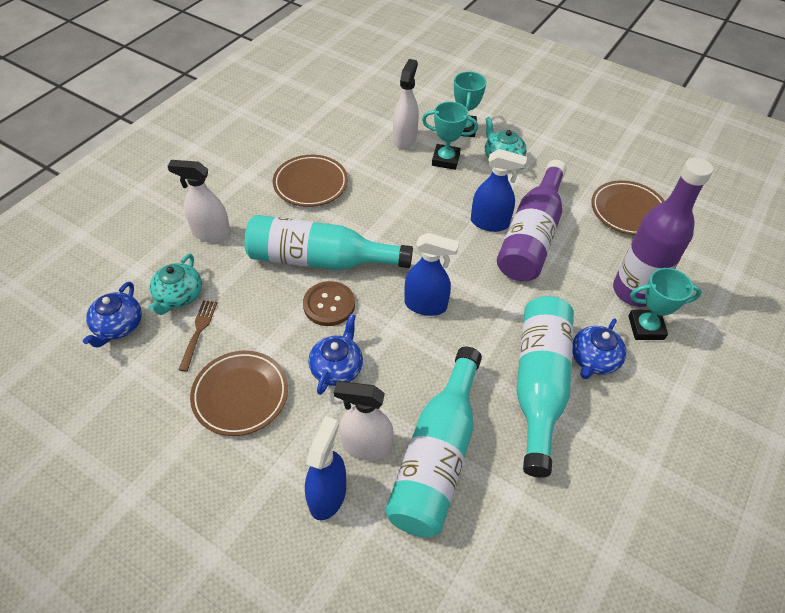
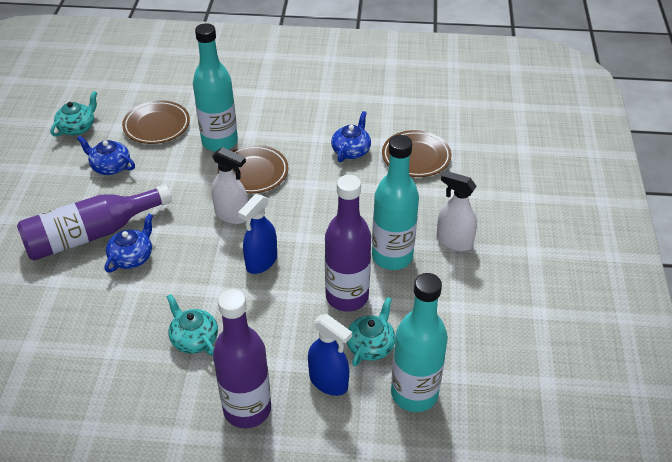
blue spray bottle: 3 -> 2
brown button: 1 -> 0
brown fork: 1 -> 0
purple bottle: 2 -> 3
turquoise teapot: 2 -> 3
turquoise trophy: 3 -> 0
white spray bottle: 3 -> 2

